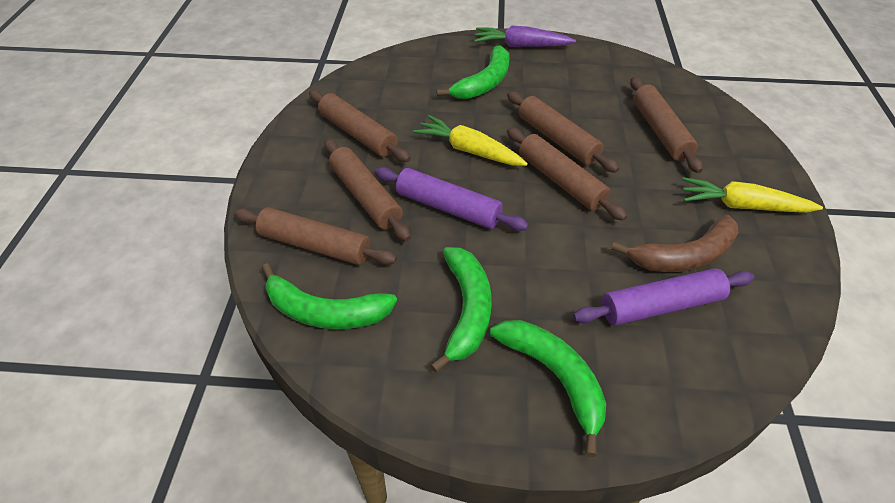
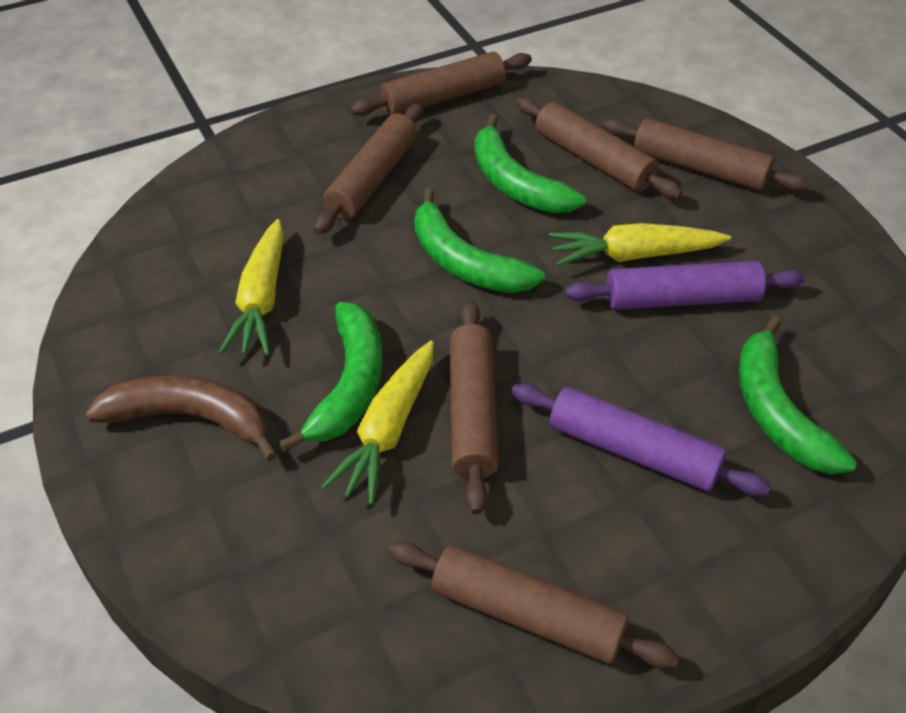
purple carrot: 1 -> 0
yellow carrot: 2 -> 3

